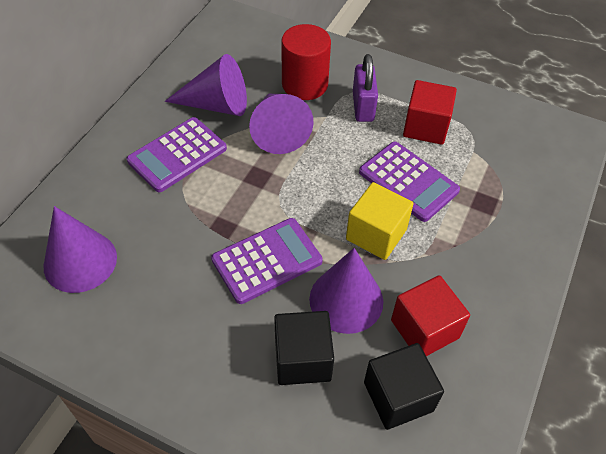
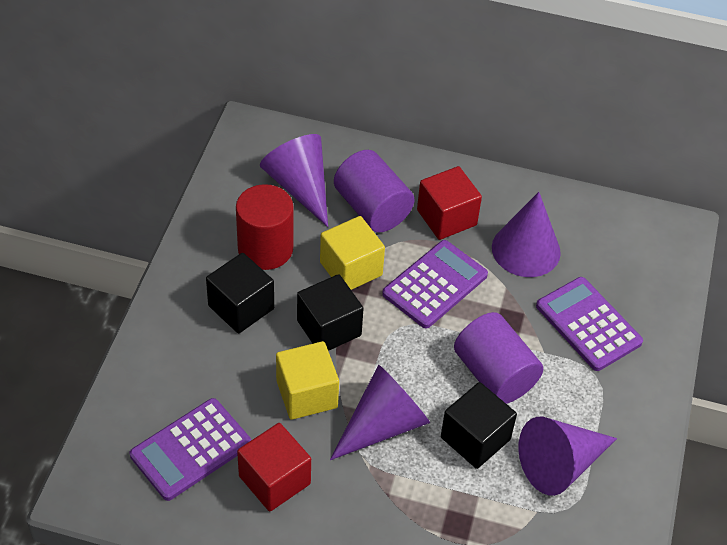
black cube: 2 -> 3
purple cylinder: 0 -> 2
purple padlock: 1 -> 0
yellow cube: 1 -> 2

